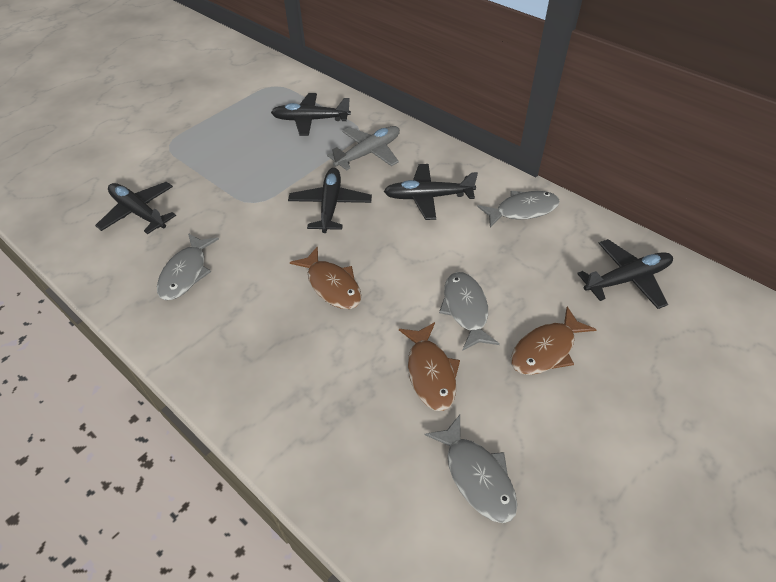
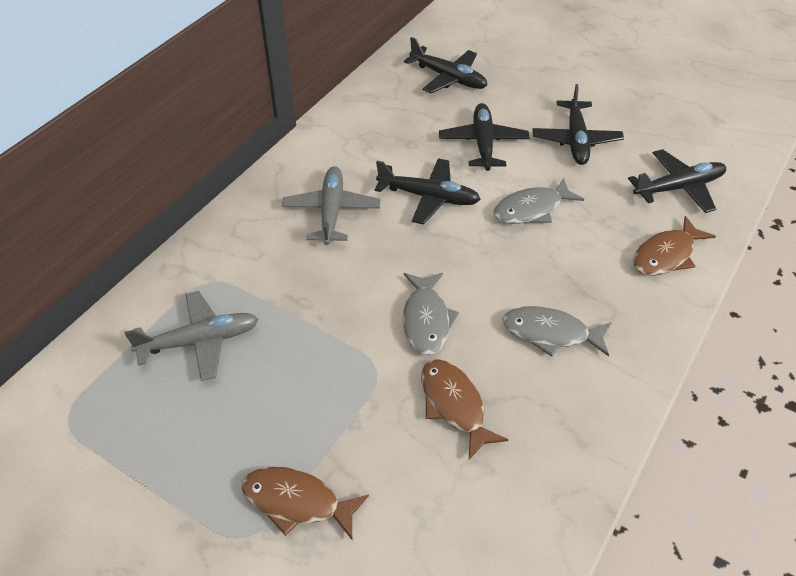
grey fish: 4 -> 3
grey plane: 1 -> 2

